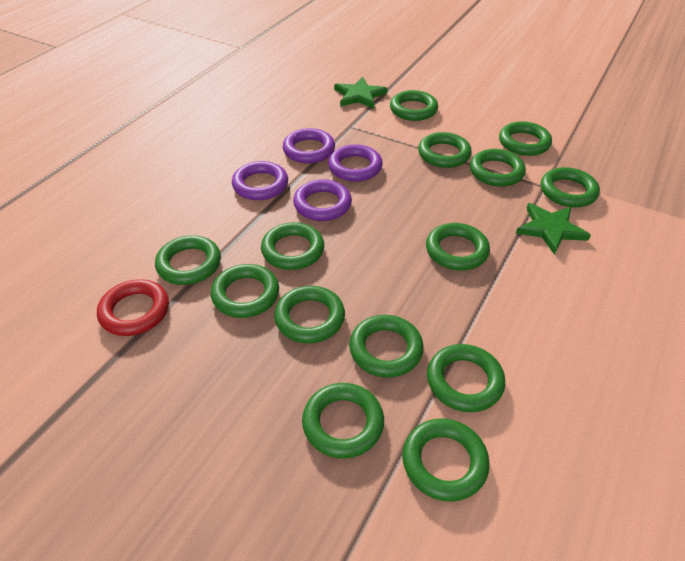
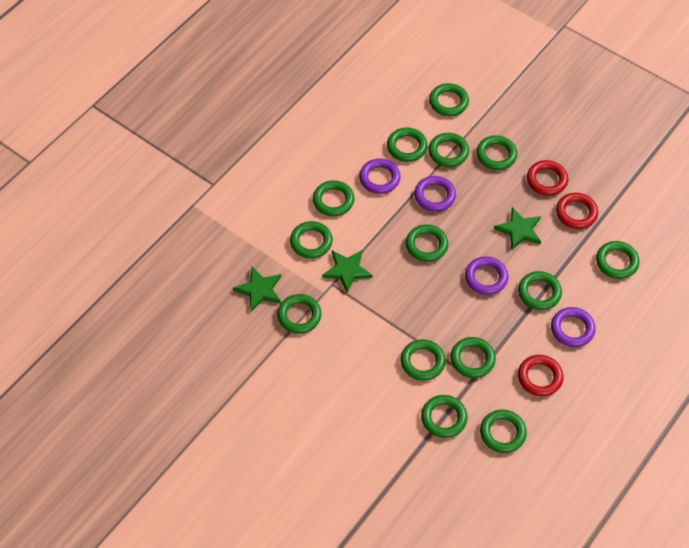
green star: 2 -> 3
red ring: 1 -> 3

